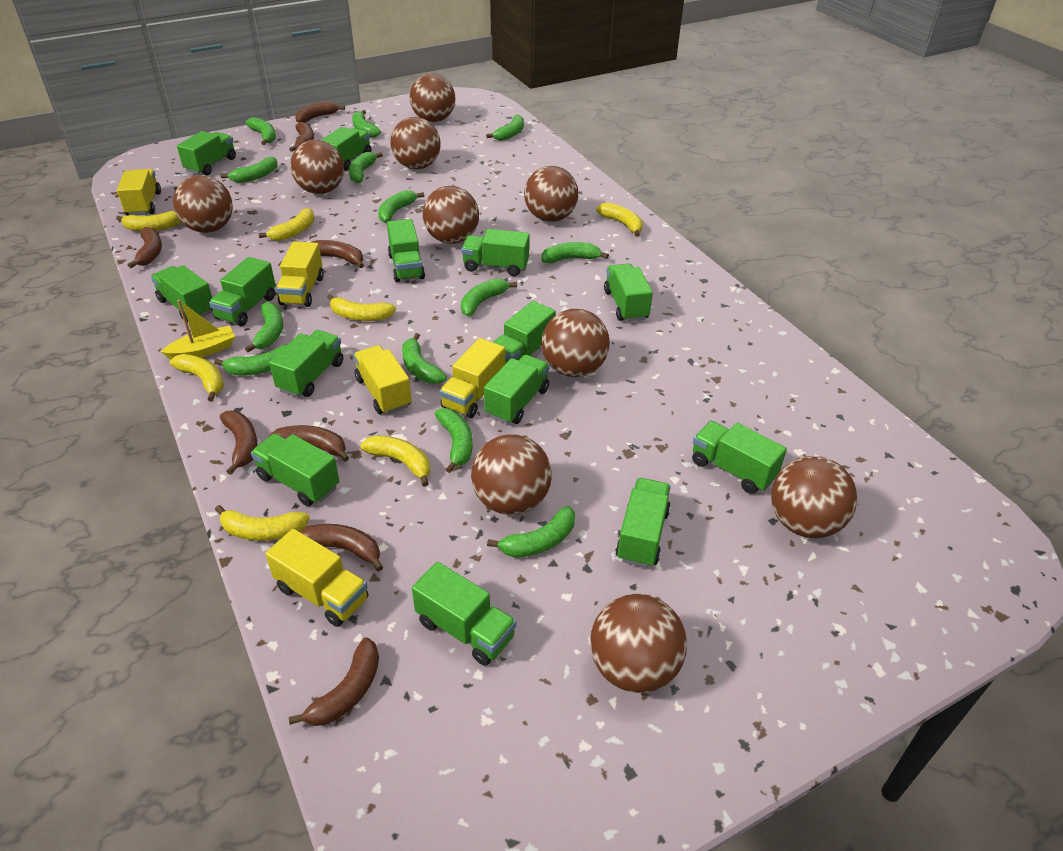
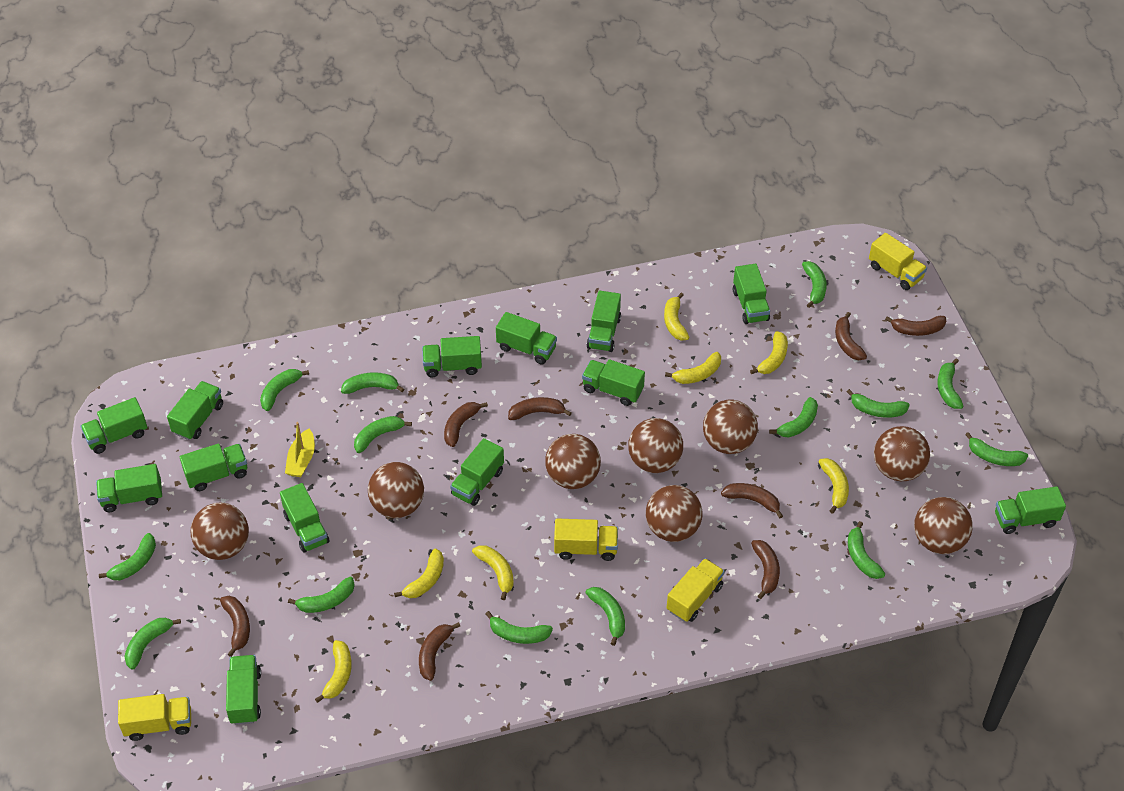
brown ball: 10 -> 8
green banana: 13 -> 14
green truck: 14 -> 13
yellow truck: 5 -> 4

